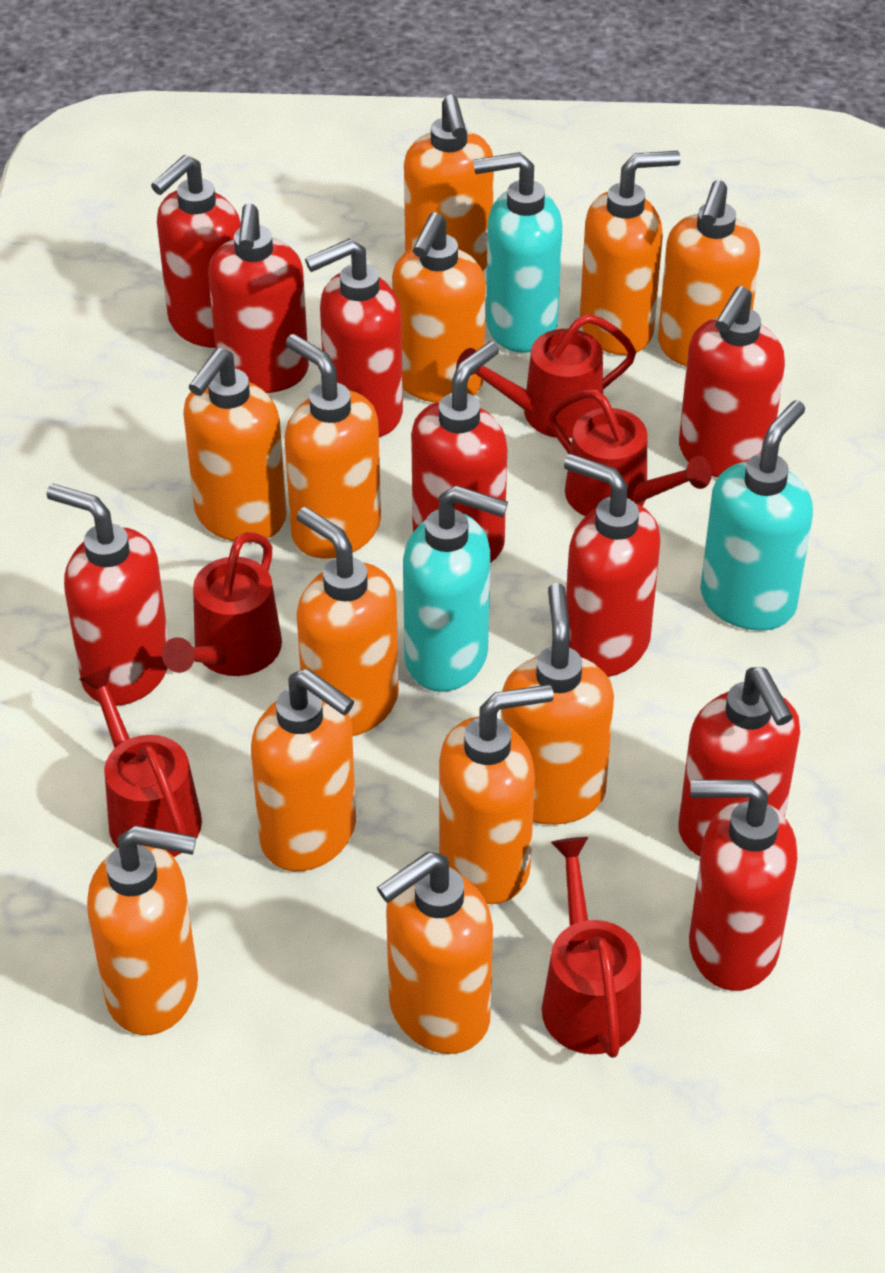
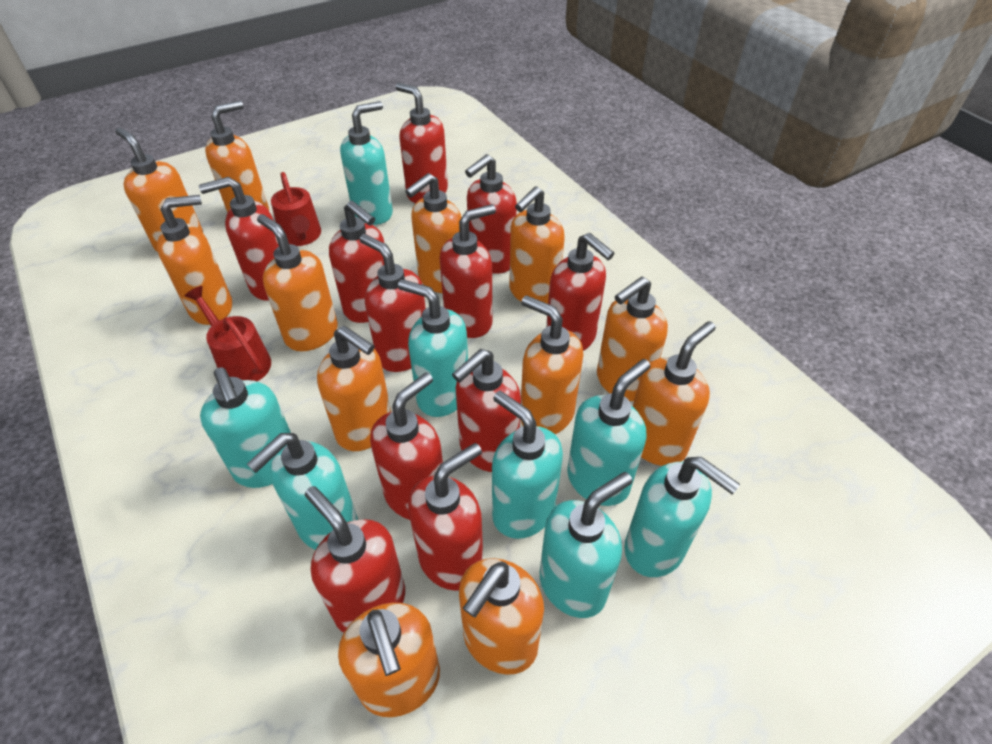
red soap dispenser: 9 -> 11
red watering can: 5 -> 2
turquoise soap dispenser: 3 -> 8

